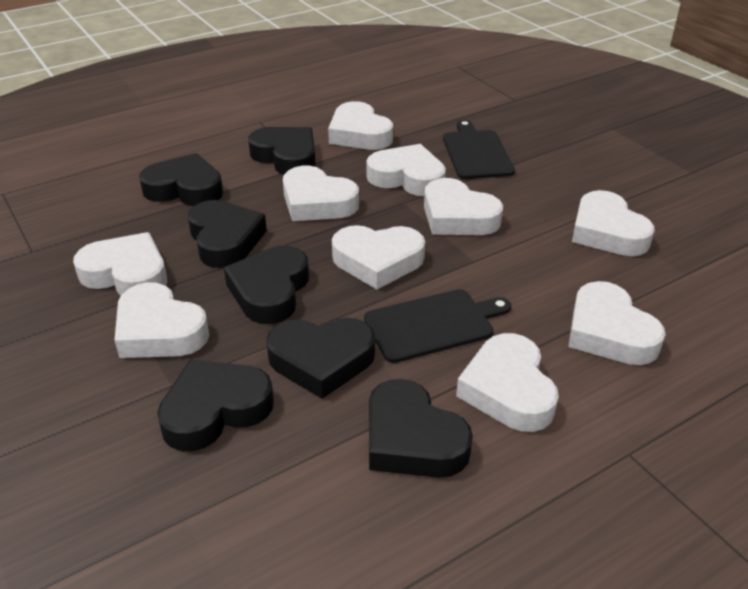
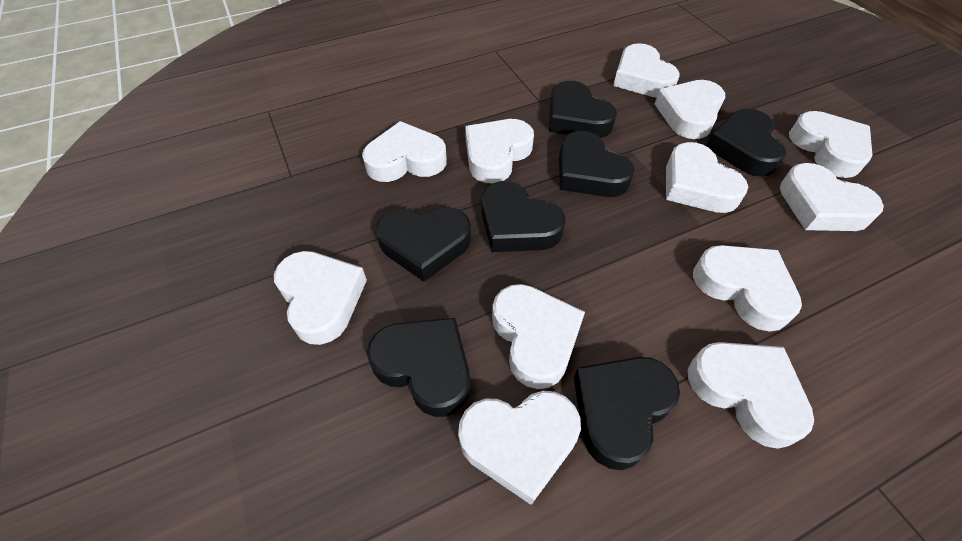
black cutting board: 2 -> 0
white heart: 10 -> 12

